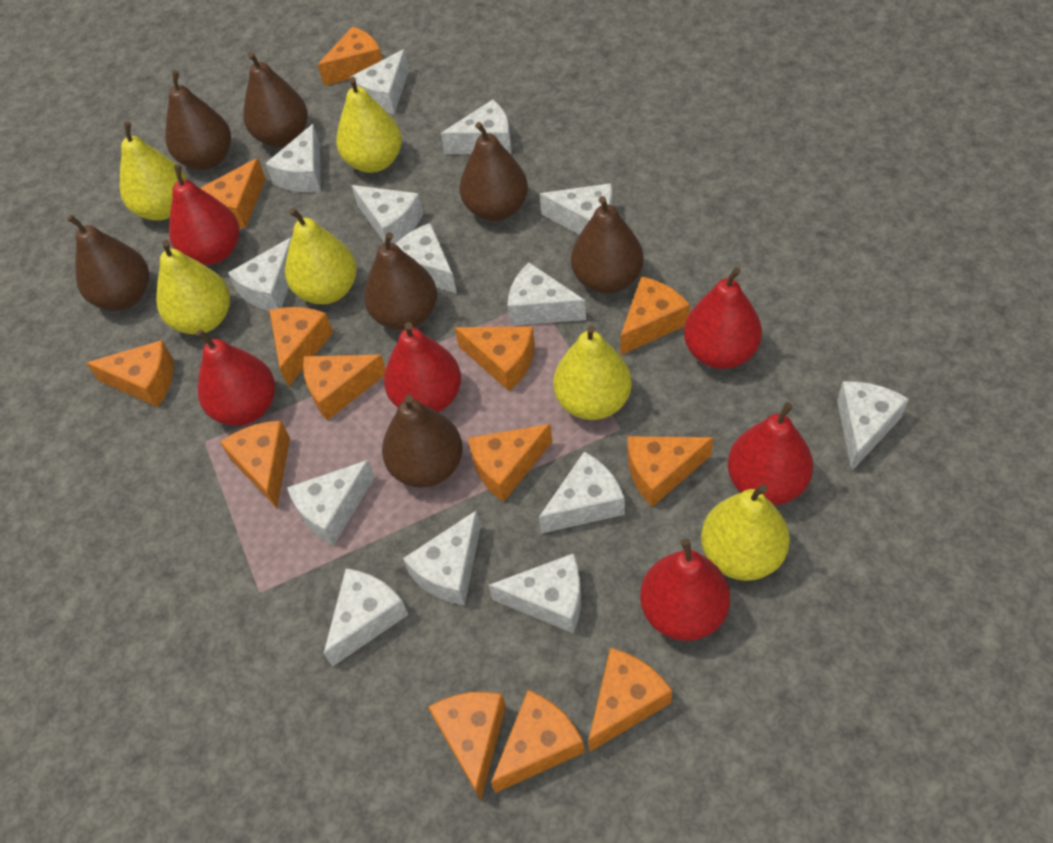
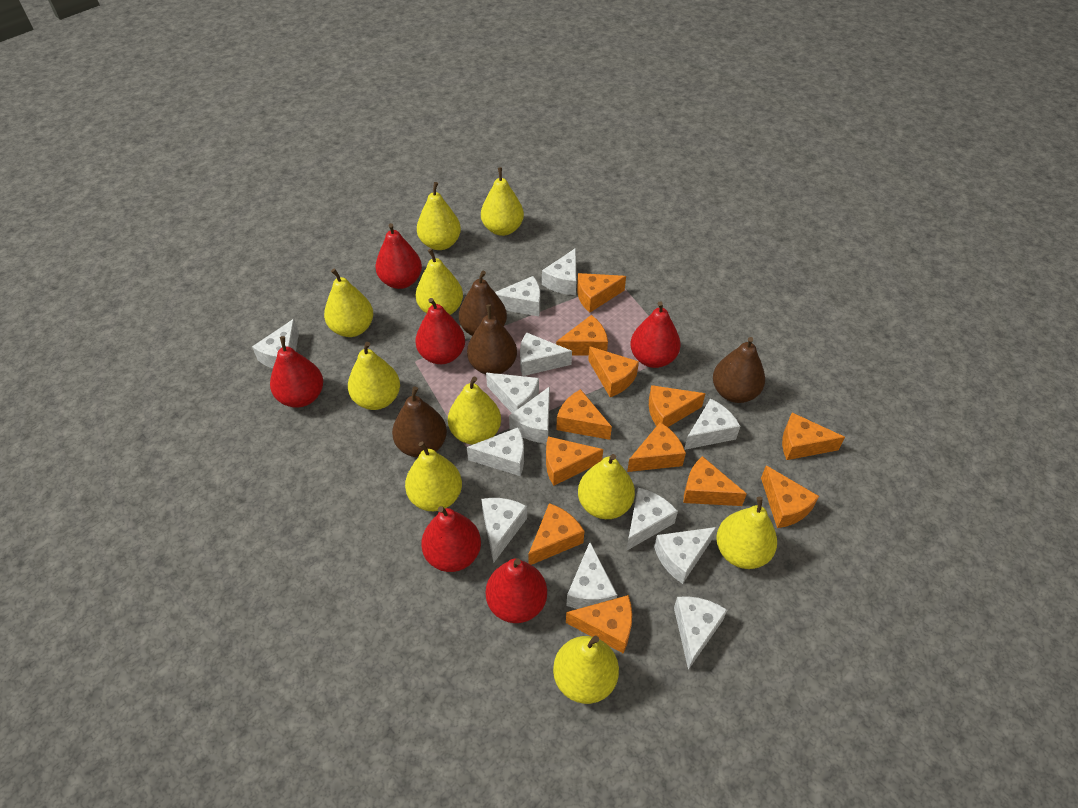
brown pear: 7 -> 4
orange cheese: 13 -> 12
white cheese: 14 -> 13
yellow pear: 6 -> 10

